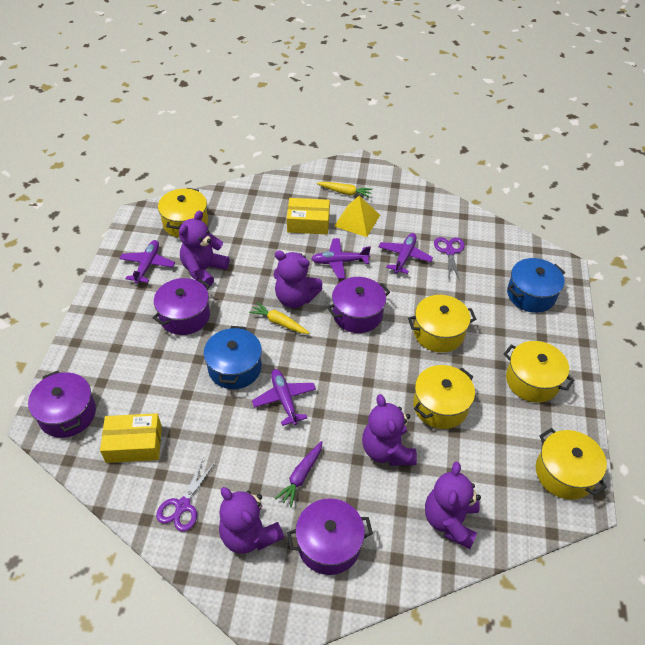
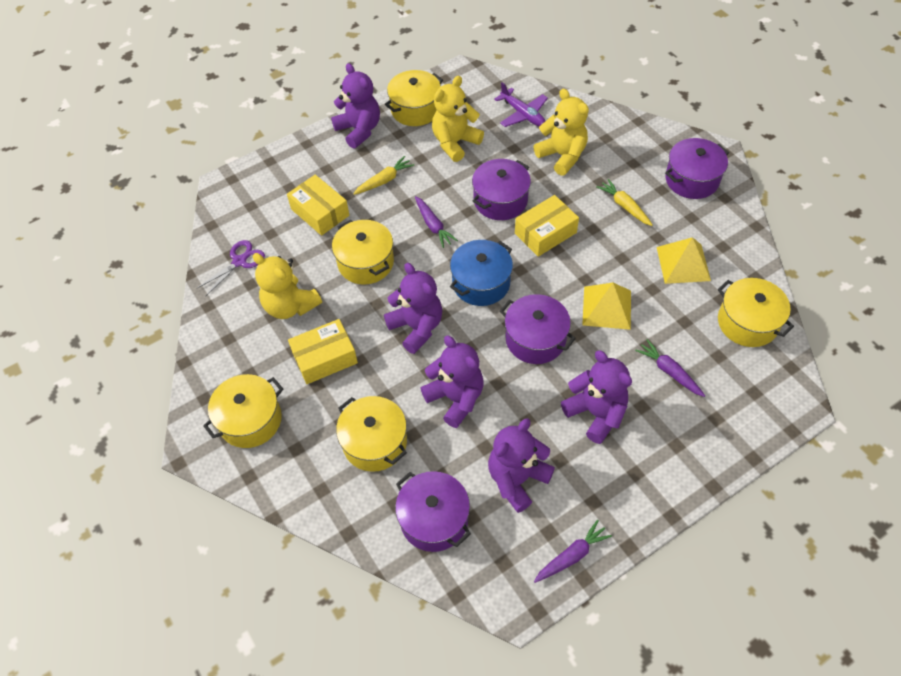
blue pot: 2 -> 1
purple carrot: 1 -> 3
purple plane: 4 -> 1
purple scissors: 2 -> 1
yellow box: 2 -> 3
yellow pyramid: 1 -> 2
yellow teddy bear: 0 -> 3

